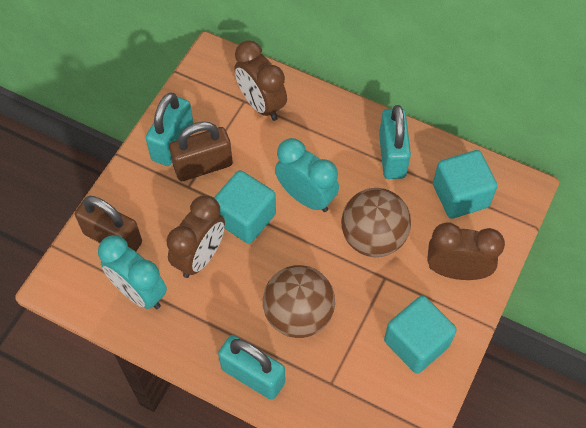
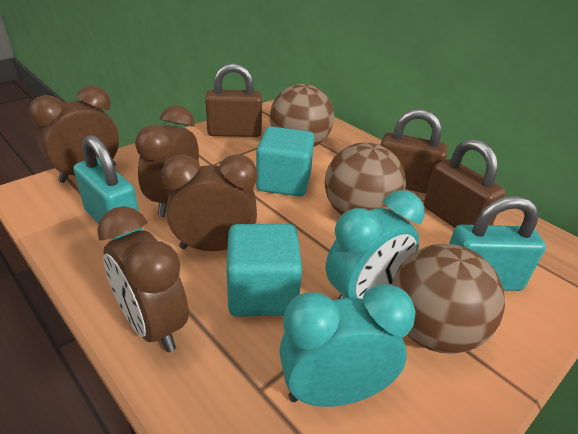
brown ball: 2 -> 3
brown clock: 3 -> 4
brown padlock: 2 -> 3
turquoise cube: 3 -> 2
turquoise padlock: 3 -> 2

